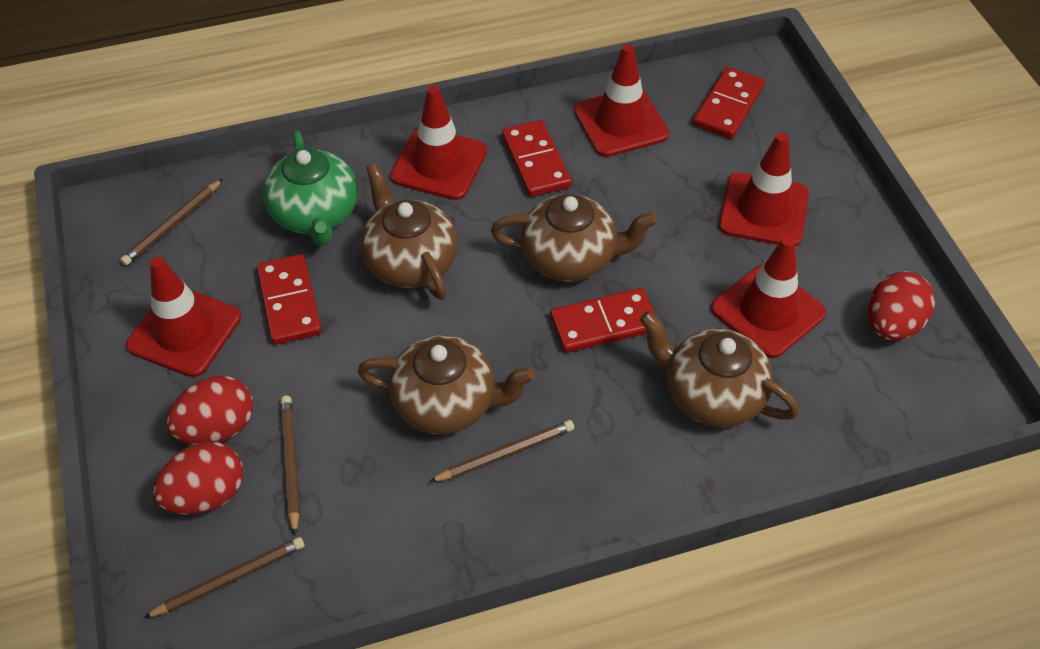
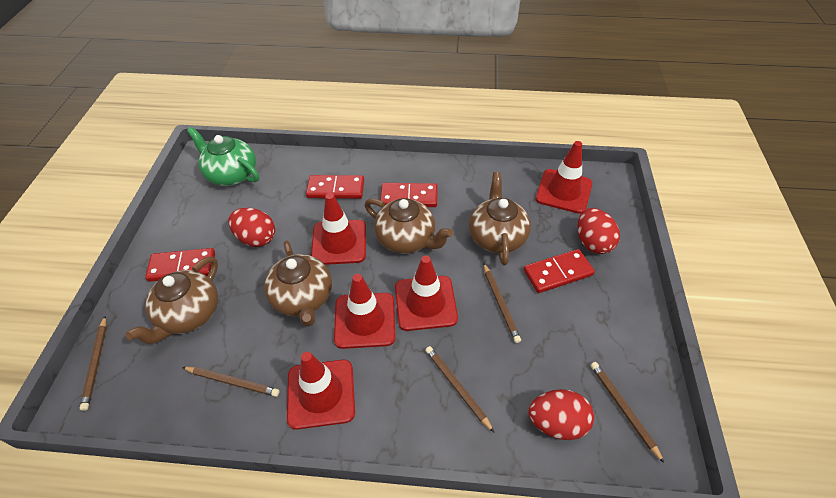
brown pencil: 4 -> 5

